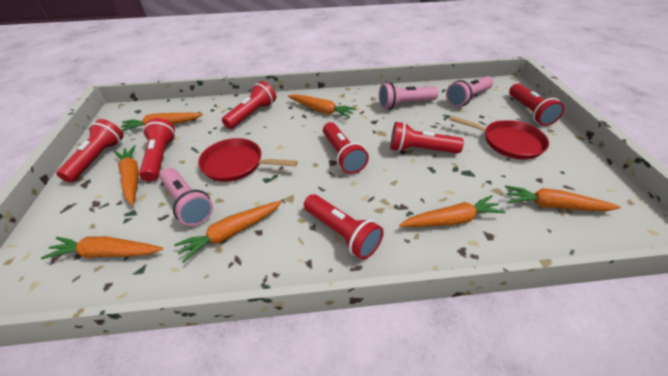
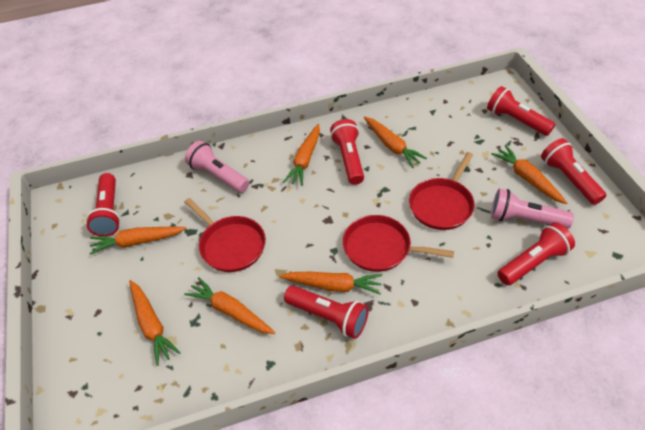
pink flashlight: 3 -> 2
red flashlight: 7 -> 6
red pan: 2 -> 3

